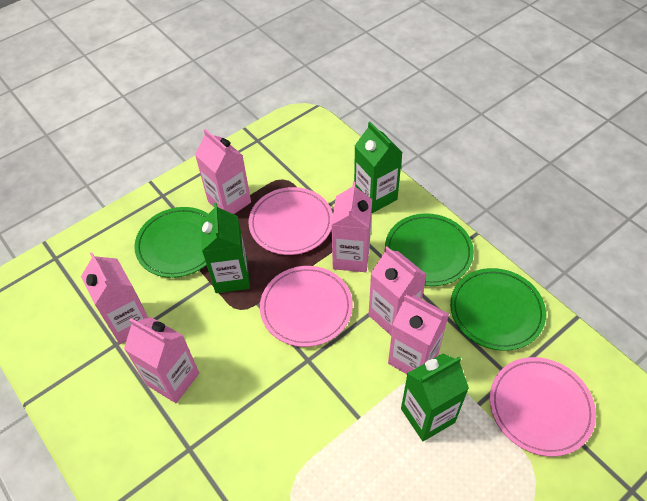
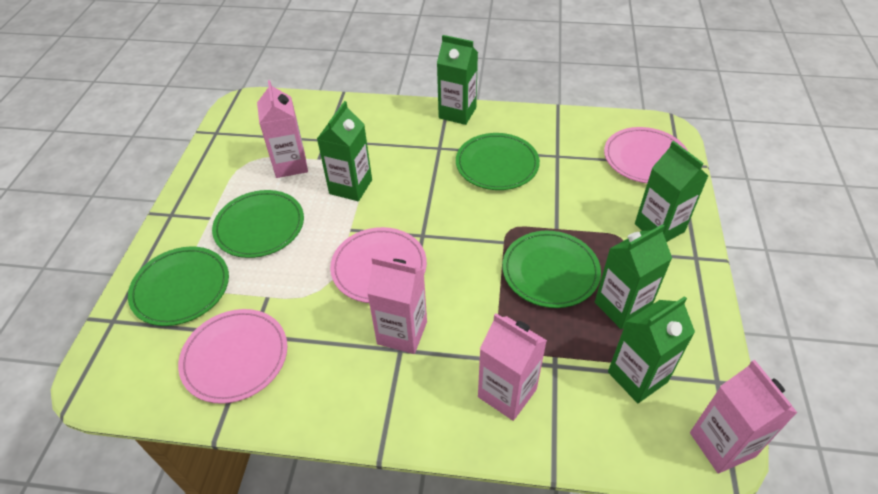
green carton: 3 -> 5
green plate: 3 -> 4
pink carton: 6 -> 4

